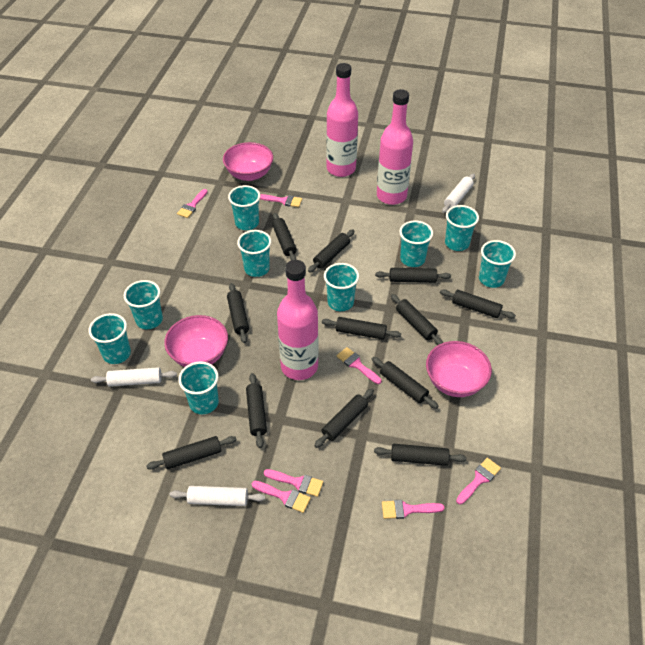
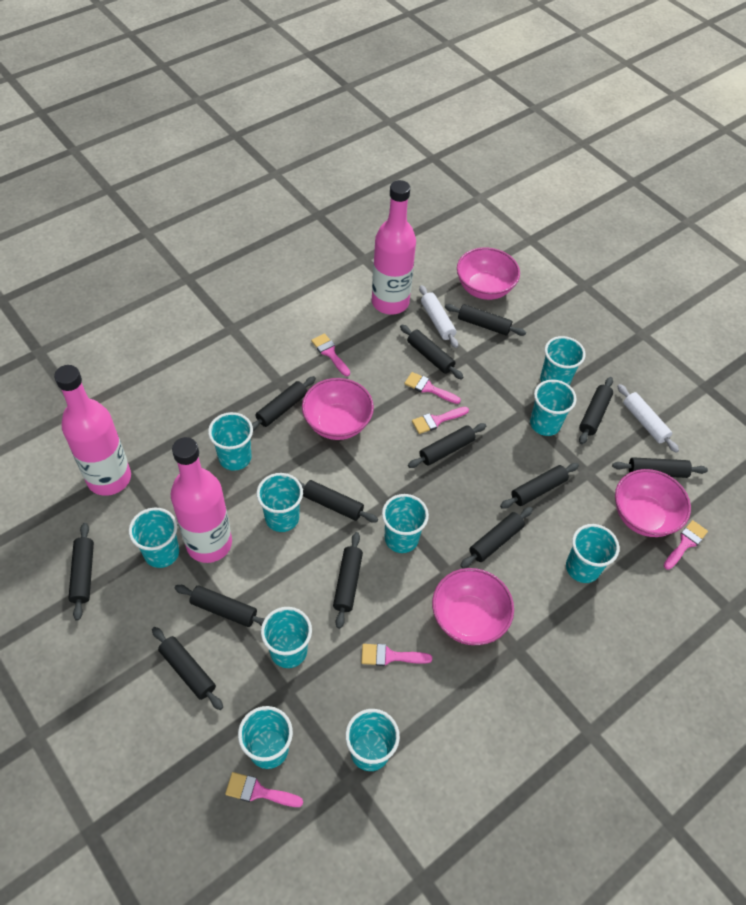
black rolling pin: 12 -> 13
pink bowl: 3 -> 4
pink brush: 7 -> 6
turquoise cup: 9 -> 10
white rolling pin: 3 -> 2

